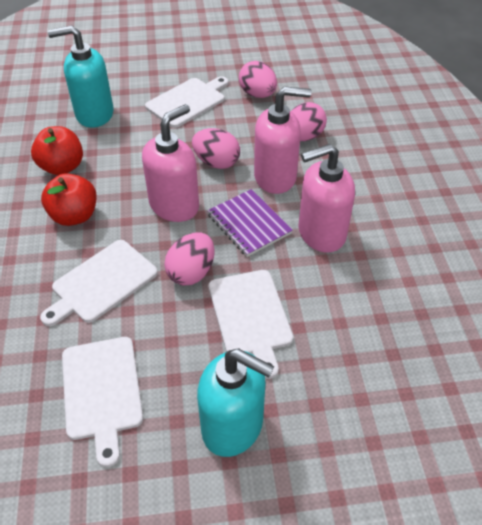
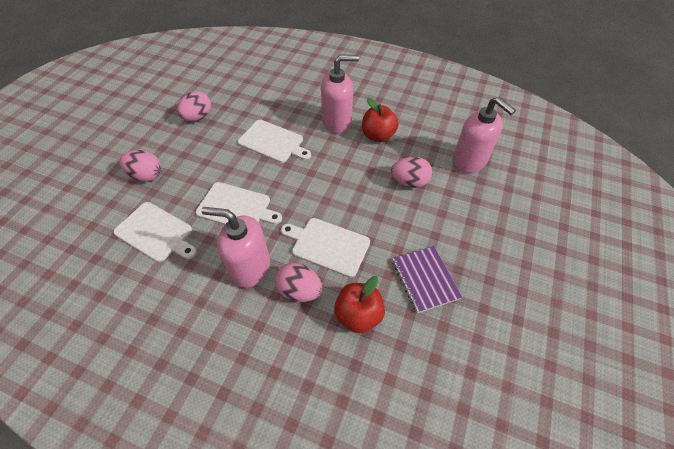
turquoise soap dispenser: 2 -> 0

